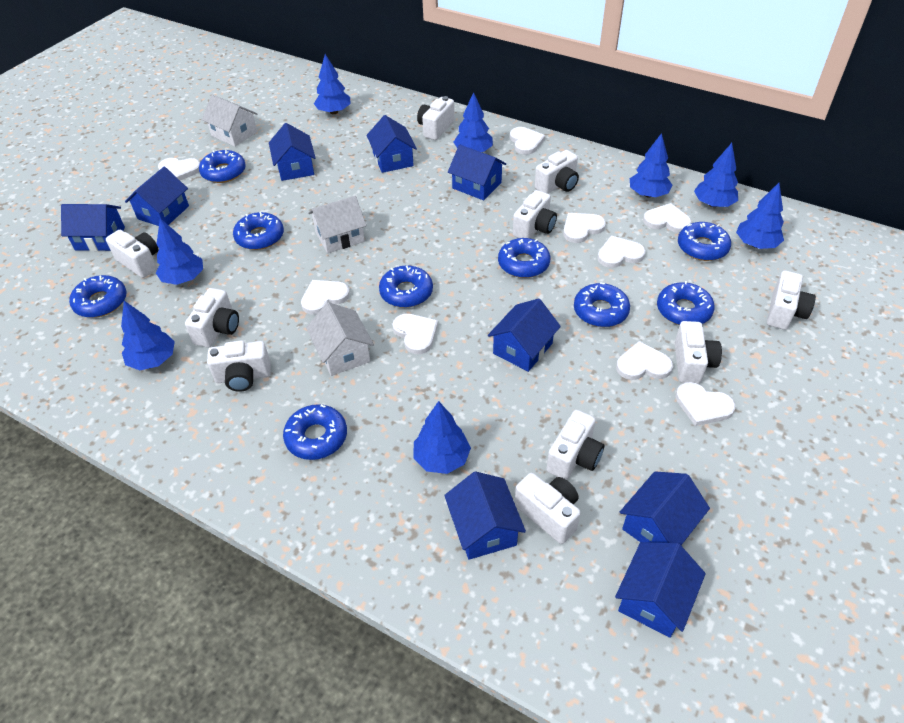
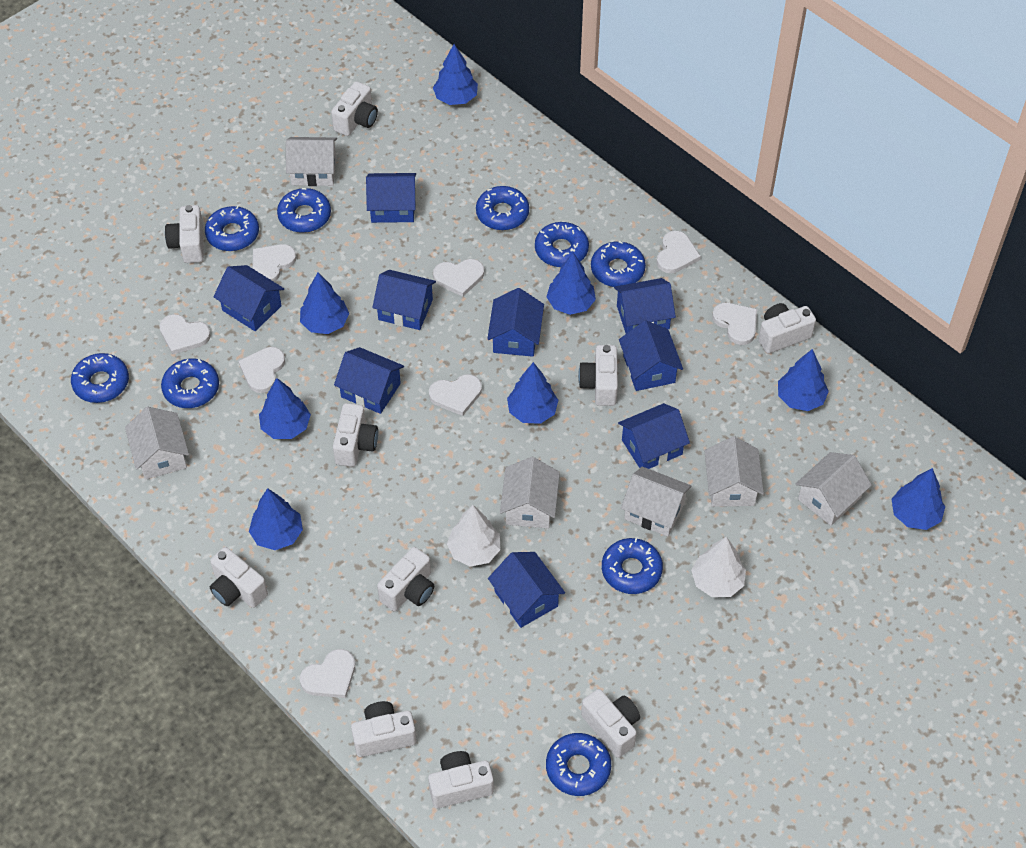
white heart: 9 -> 8
white house: 3 -> 6
white tree: 0 -> 2

